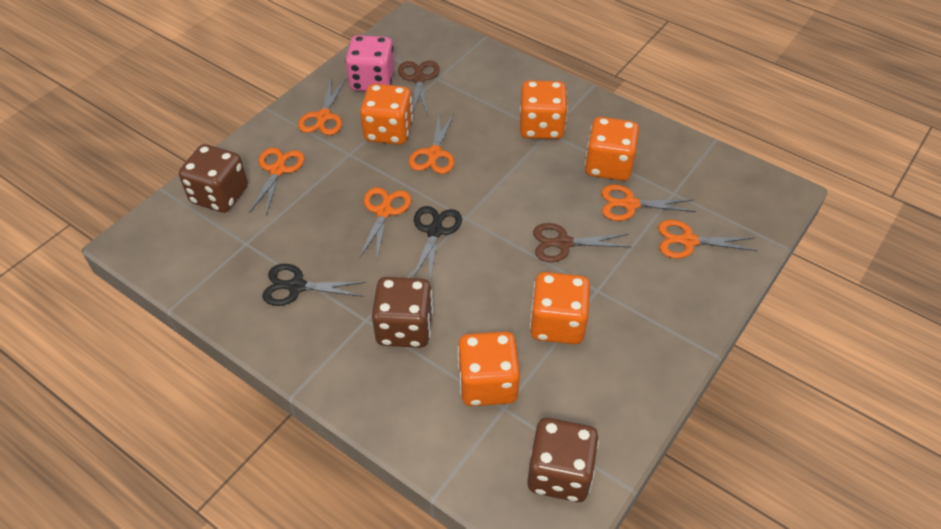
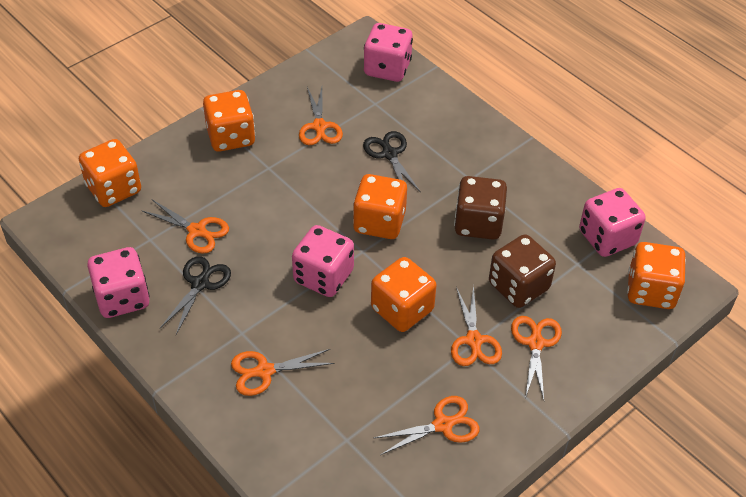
brown dice: 3 -> 2
brown scissors: 2 -> 0
pink dice: 1 -> 4

